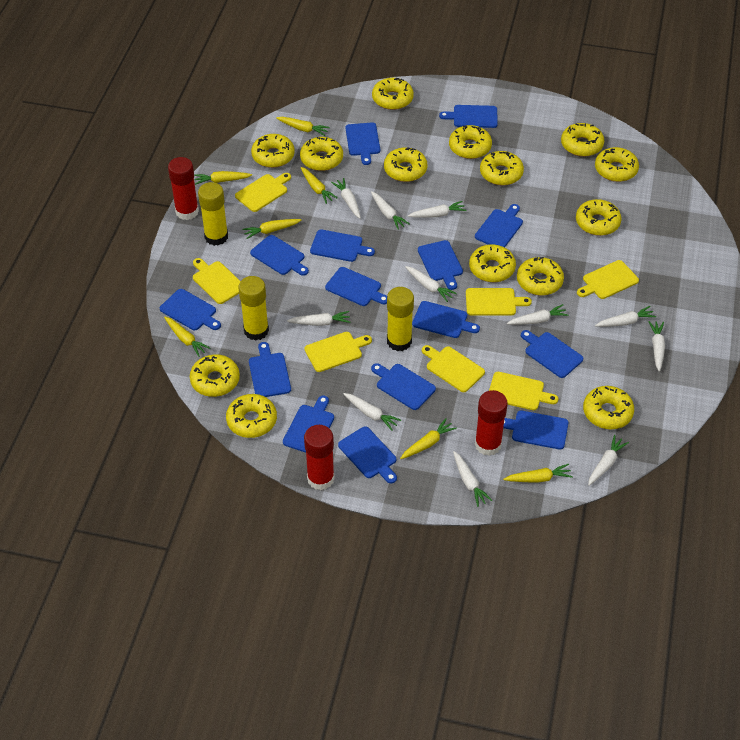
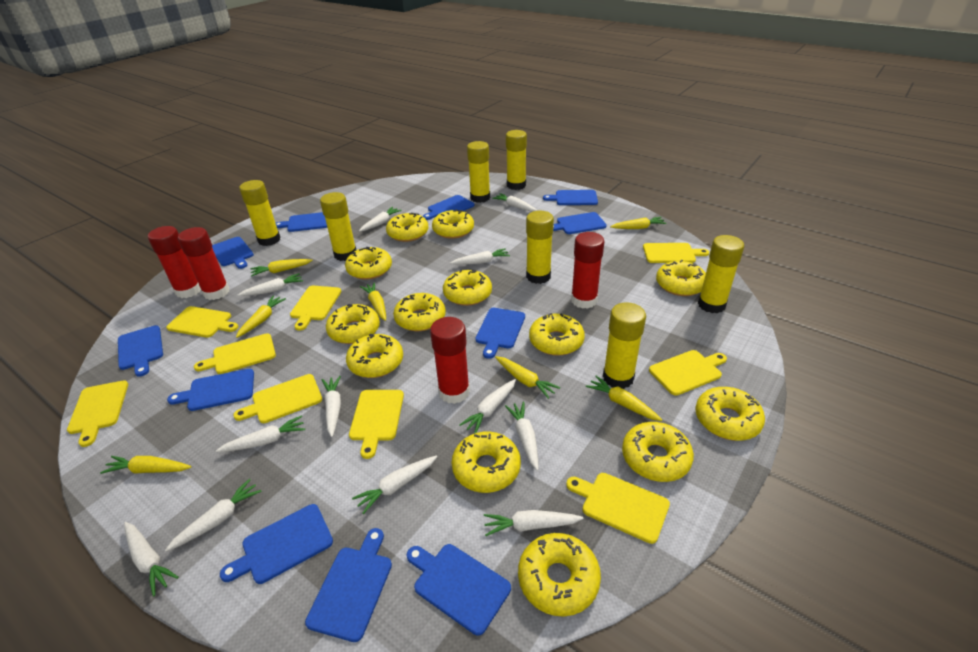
blue cutting board: 15 -> 11
red glue stick: 3 -> 4
white carrot: 11 -> 12
yellow cutting board: 7 -> 9
yellow donut: 14 -> 13
yellow glue stick: 3 -> 7

